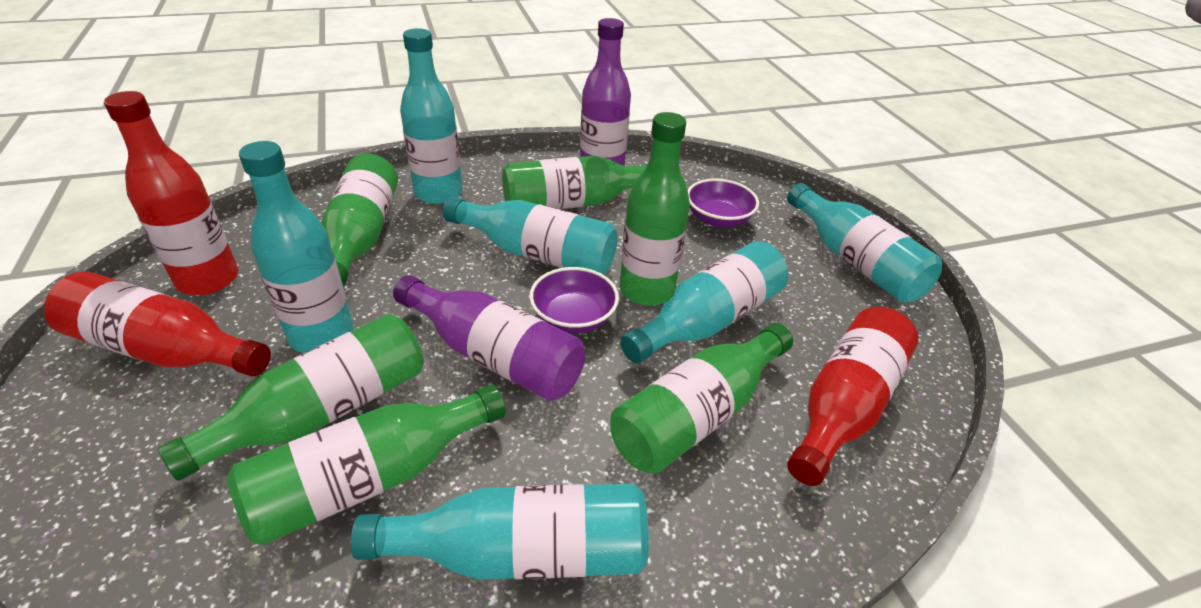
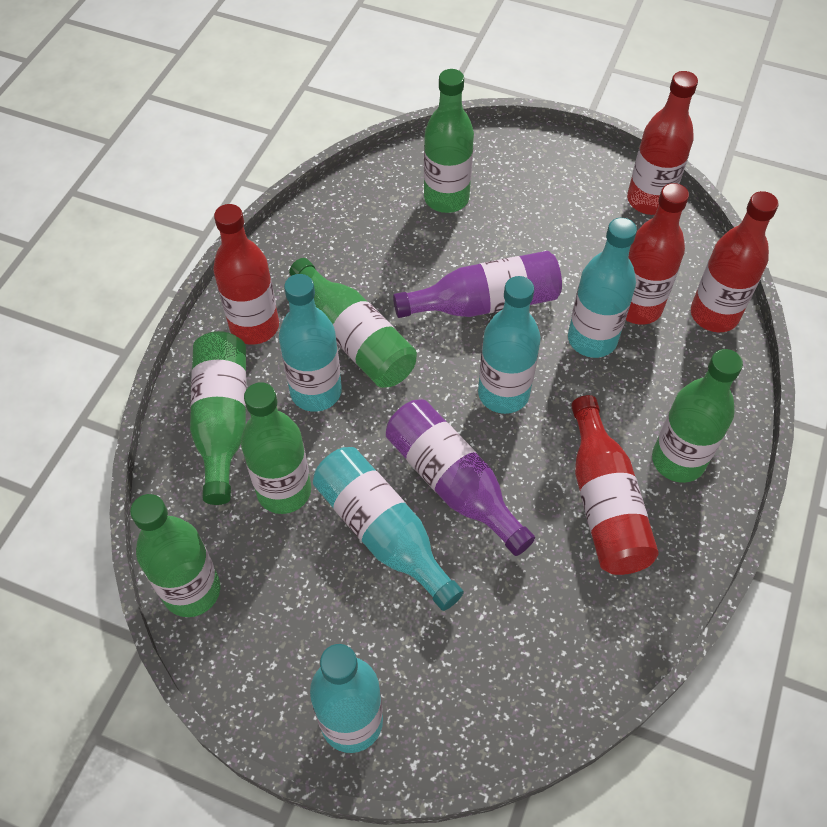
purple bowl: 2 -> 0
red bottle: 3 -> 5
turquoise bottle: 6 -> 5

